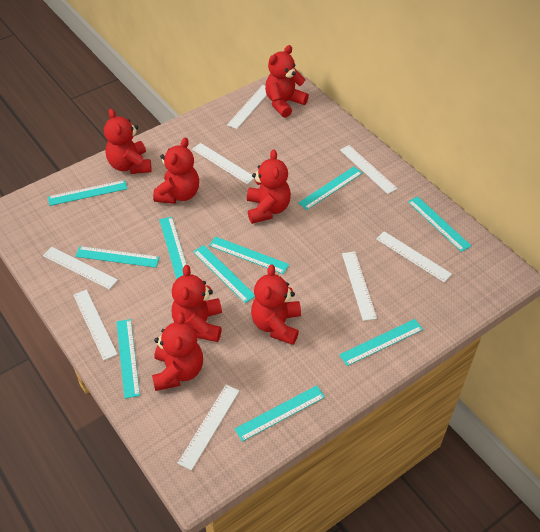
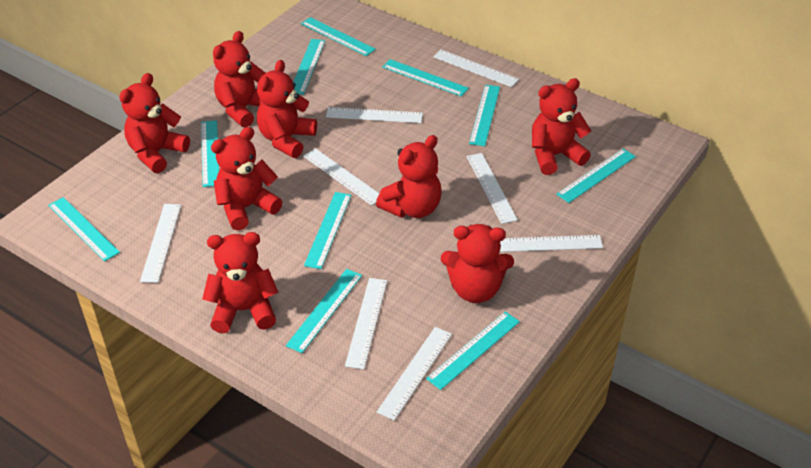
red teddy bear: 7 -> 8

